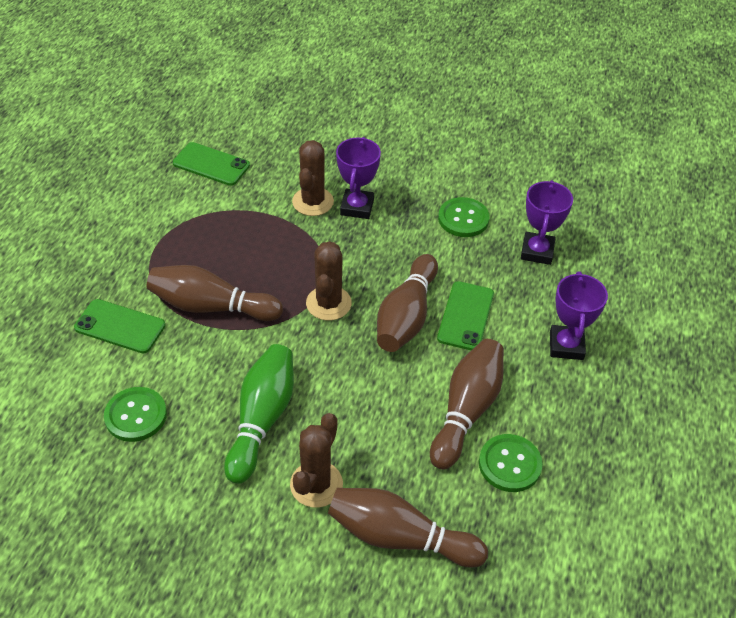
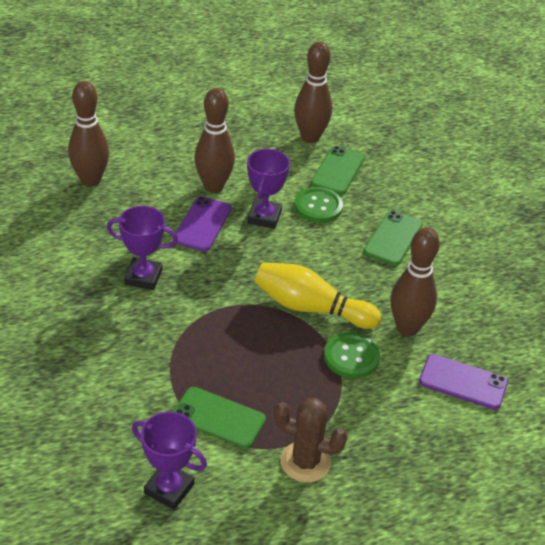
brown cactus: 3 -> 1
green bowling pin: 1 -> 0
green button: 3 -> 2
purple phone: 0 -> 2
yellow bowling pin: 0 -> 1

